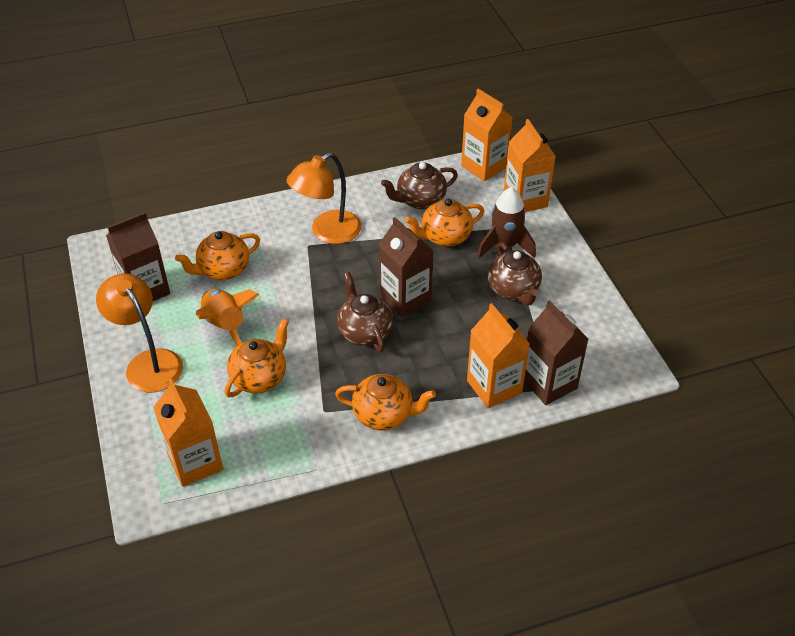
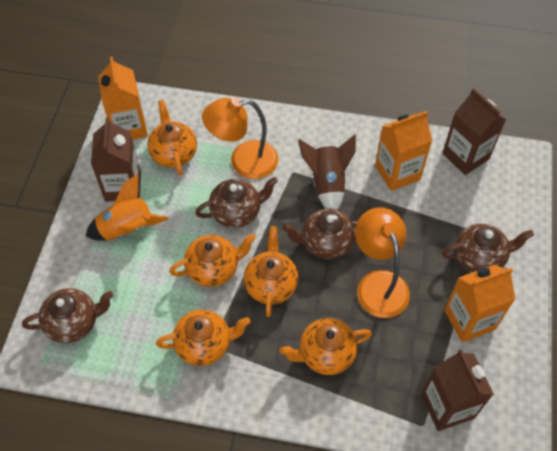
brown teapot: 3 -> 4
orange carton: 4 -> 3
orange teapot: 4 -> 5

